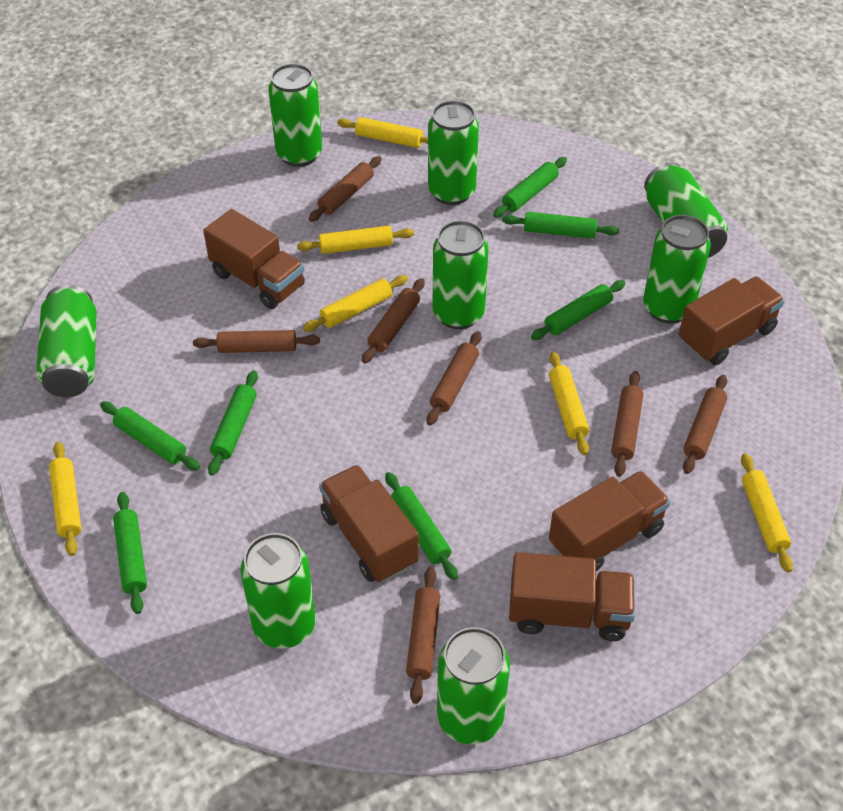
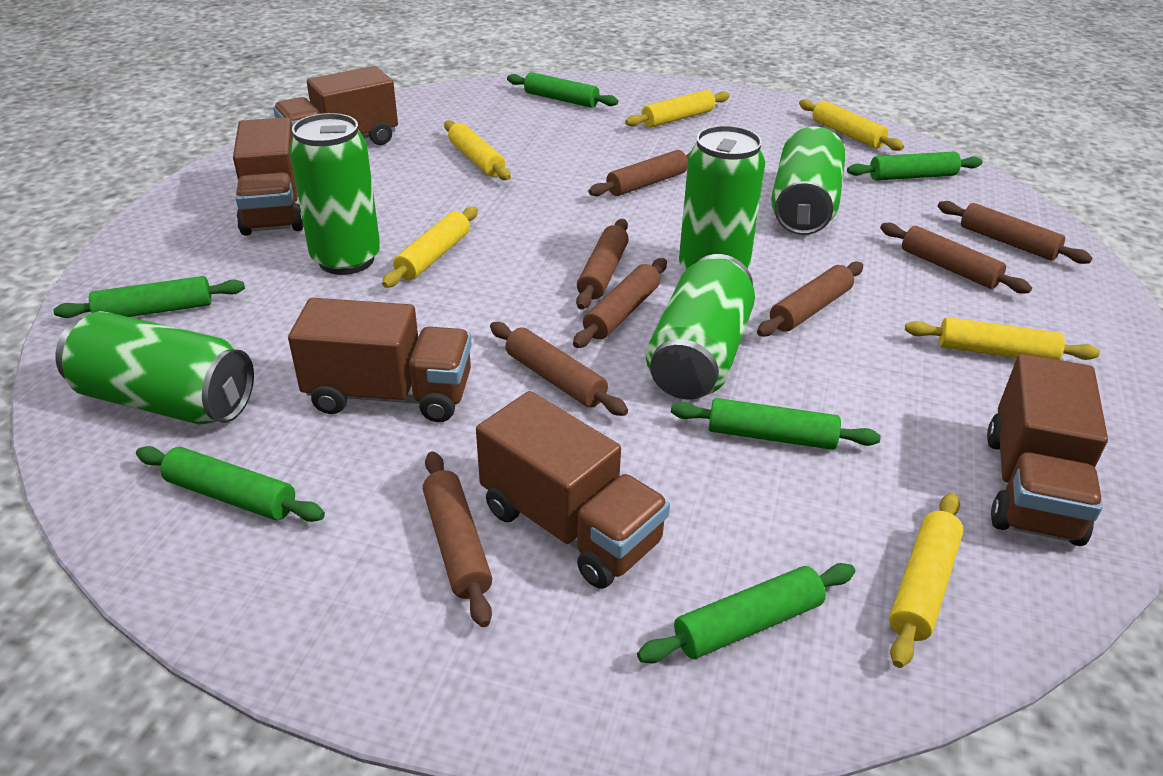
brown rolling pin: 7 -> 8
green can: 8 -> 5
green rolling pin: 7 -> 6

